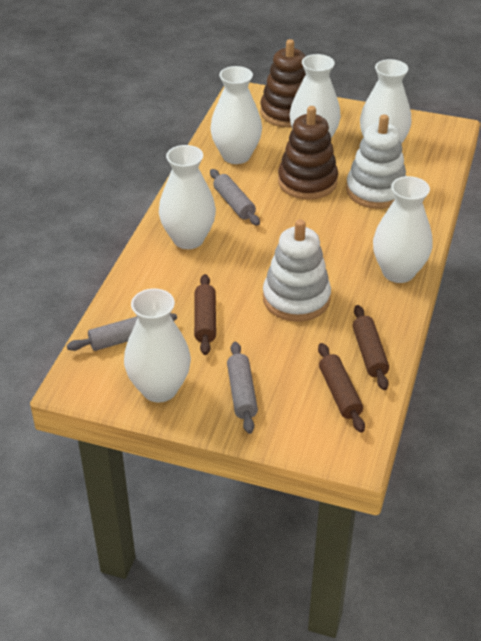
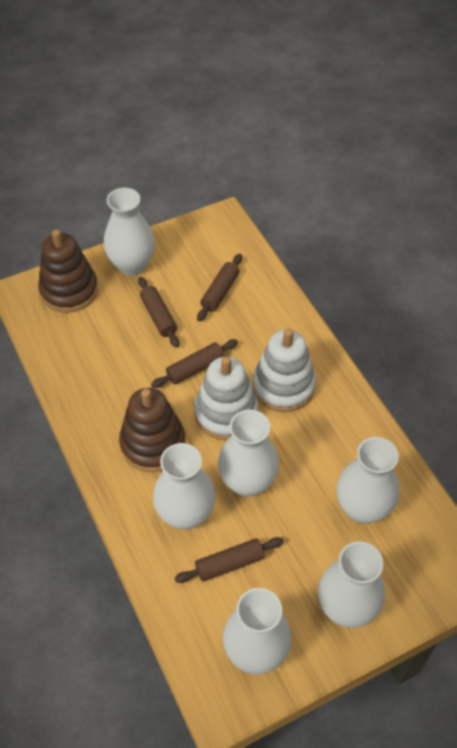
brown rolling pin: 3 -> 4
grey rolling pin: 3 -> 0

